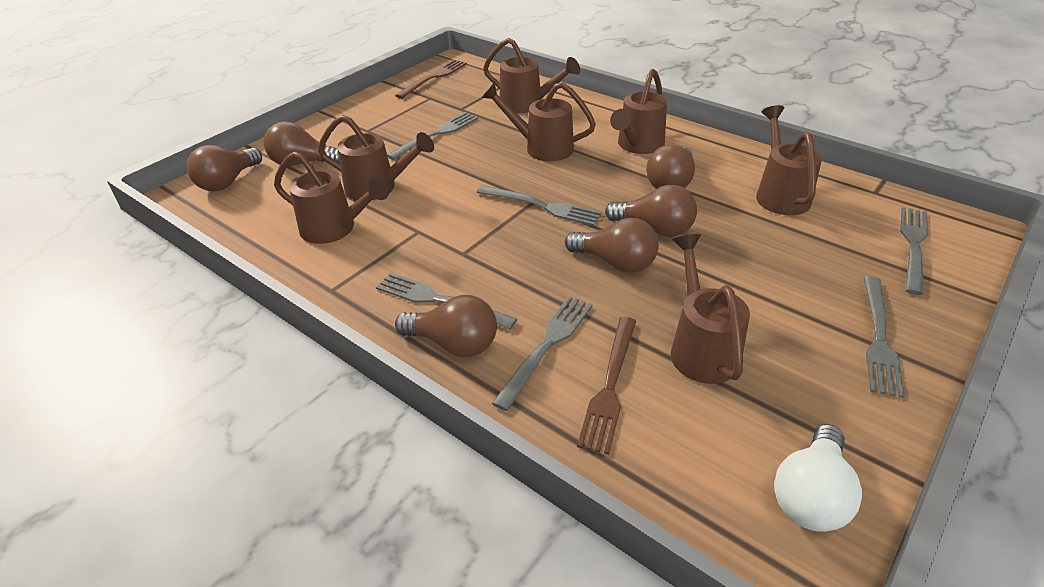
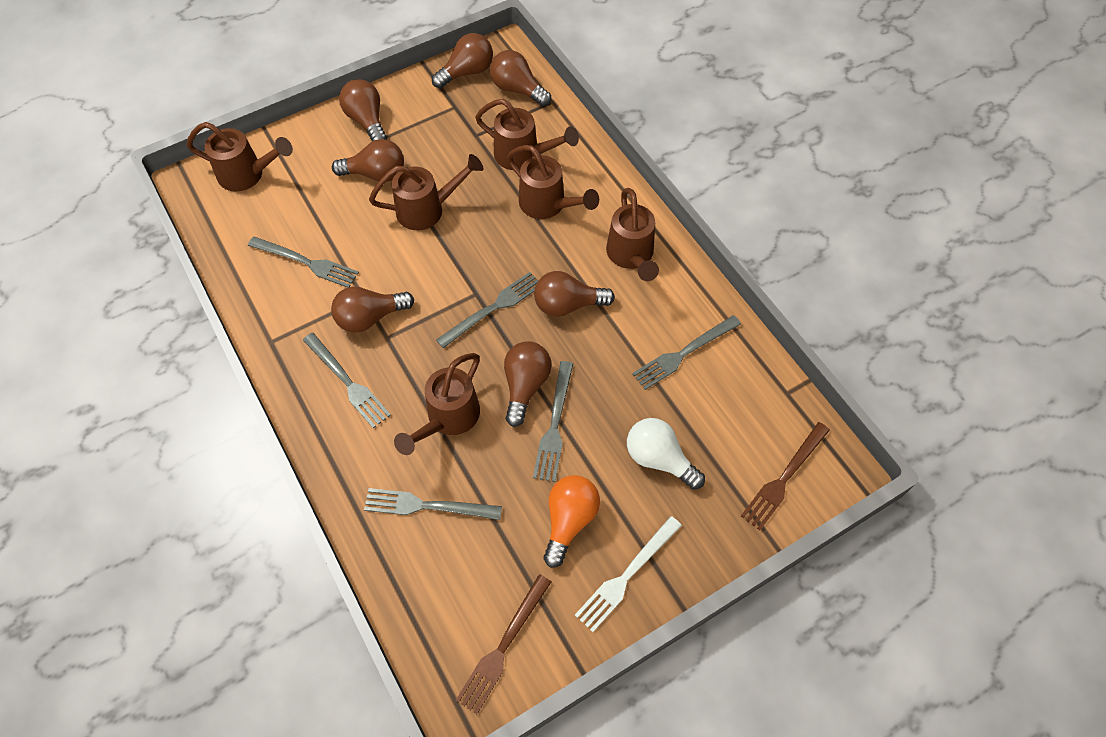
brown light bulb: 6 -> 7
brown watering can: 7 -> 6
orange light bulb: 0 -> 1
white fork: 0 -> 1

